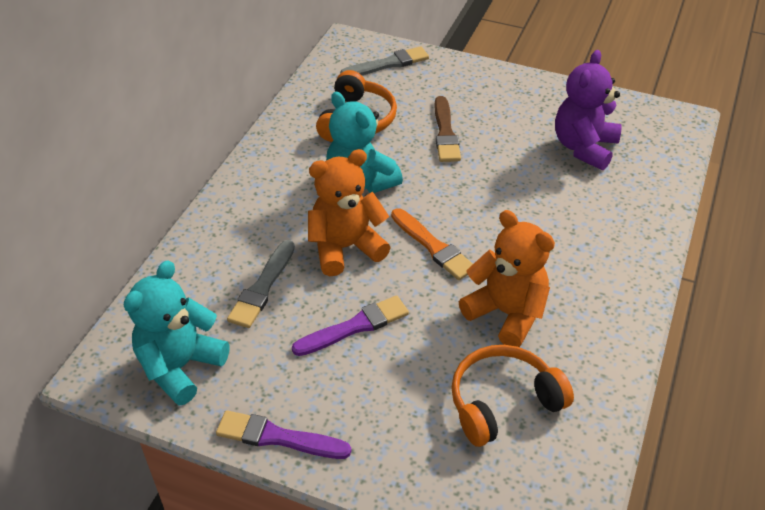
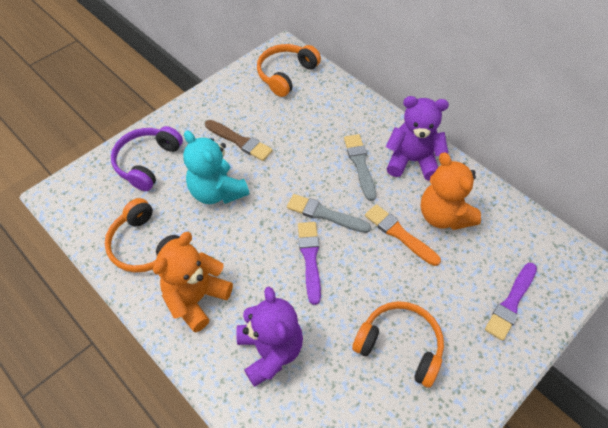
orange headphones: 2 -> 3
purple headphones: 0 -> 1
purple teddy bear: 1 -> 2
turquoise teddy bear: 2 -> 1

